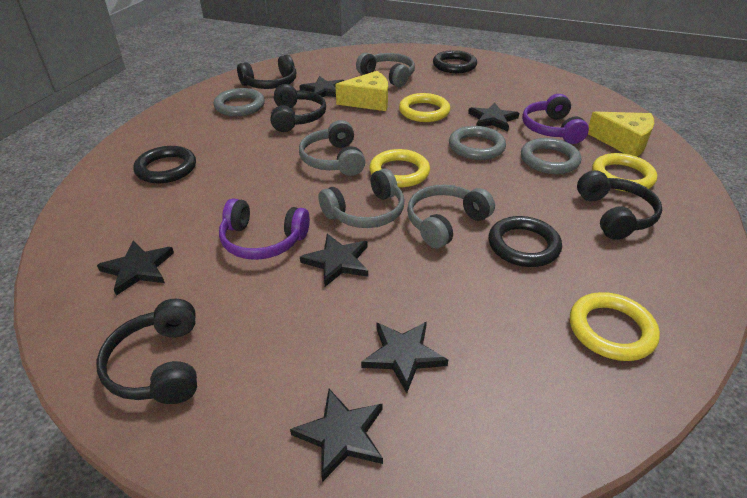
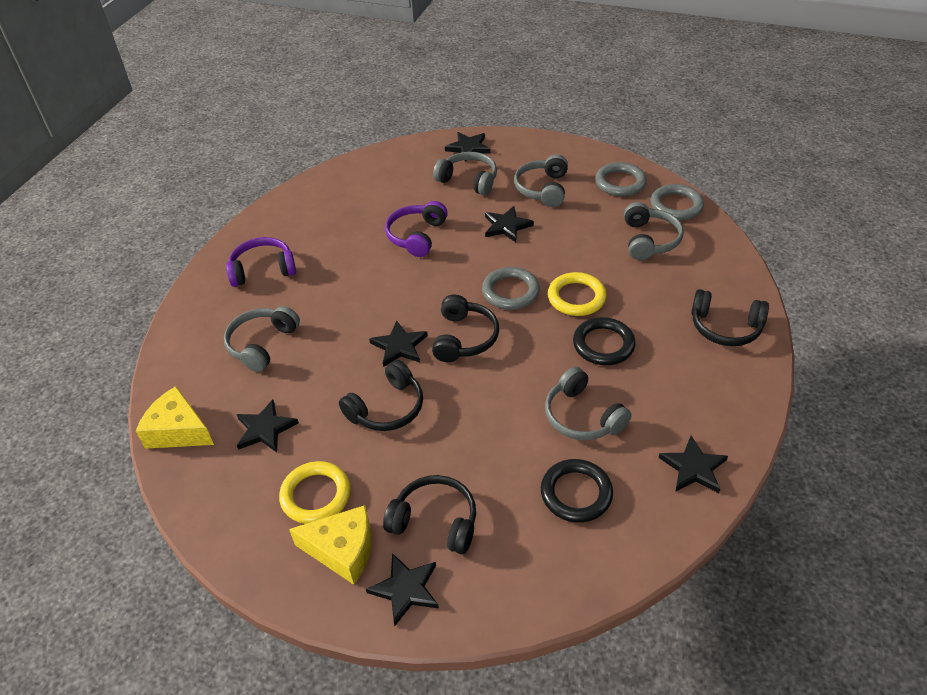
black ring: 3 -> 2
grey headphones: 4 -> 5
yellow ring: 4 -> 2

